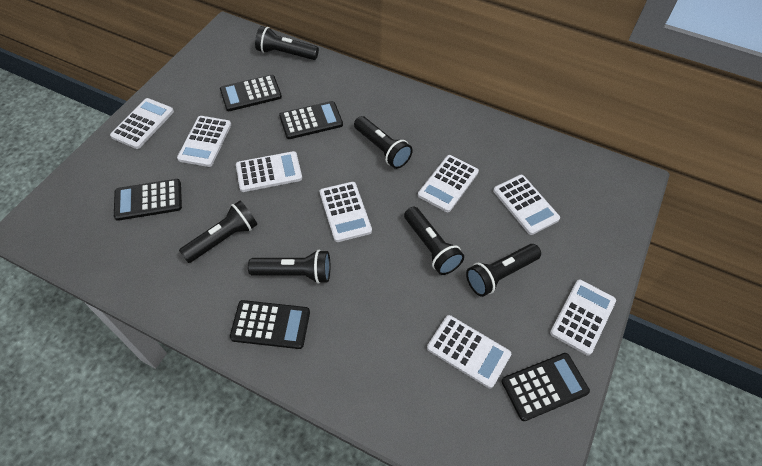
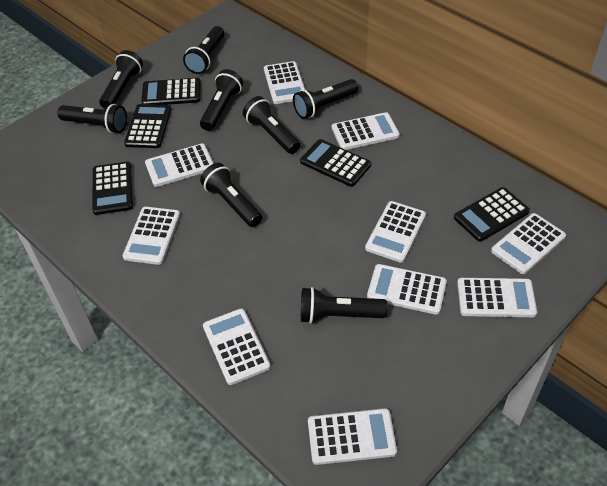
black flashlight: 6 -> 8
white calculator: 8 -> 10

